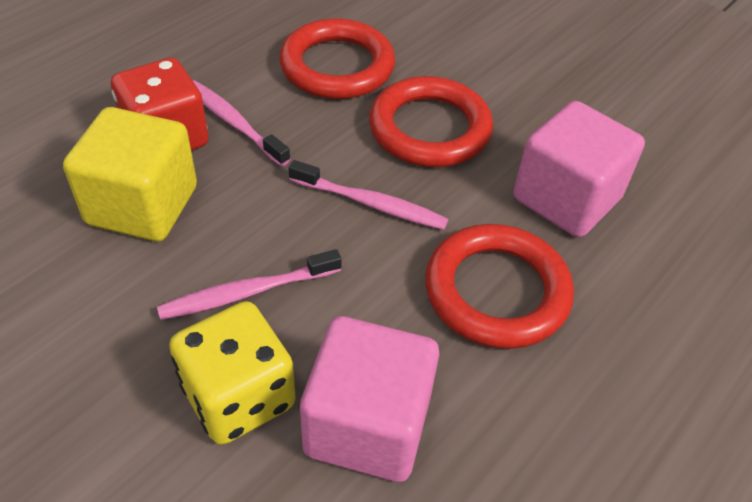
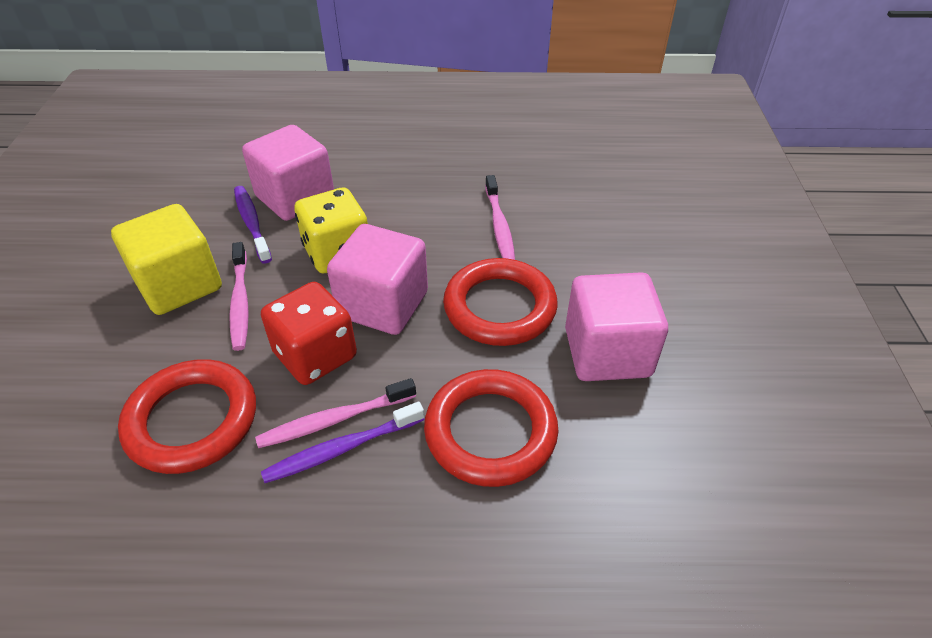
pink cube: 2 -> 3
purple toothbrush: 0 -> 2

